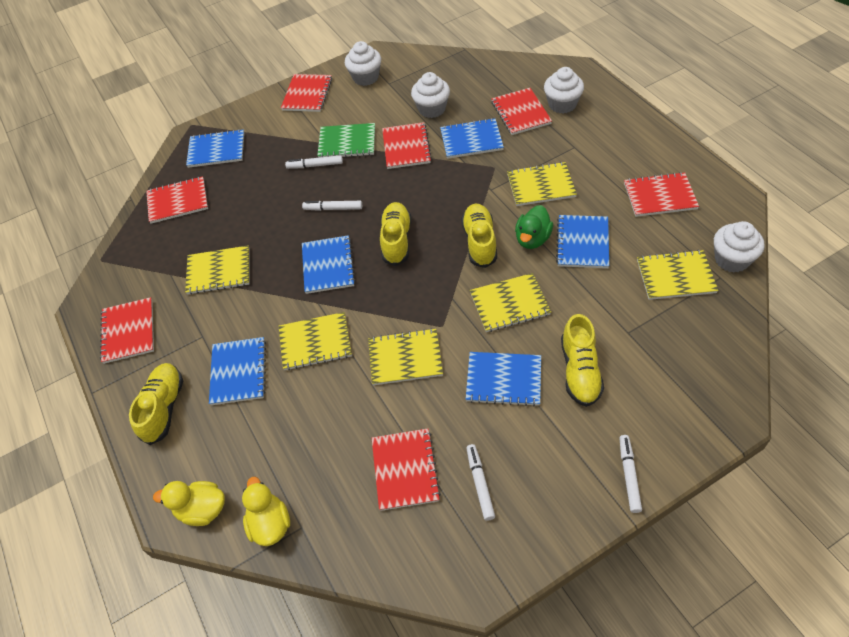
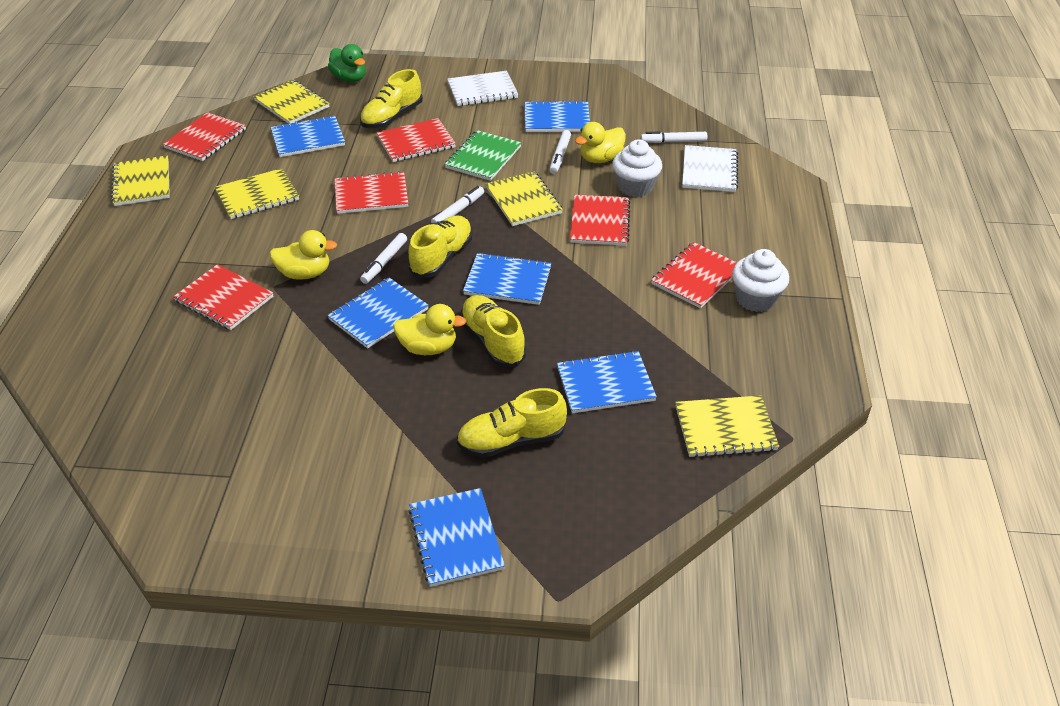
red notebook: 7 -> 6
white cupcake: 4 -> 2
white notebook: 0 -> 2
yellow duck: 2 -> 3
yellow notebook: 6 -> 5

